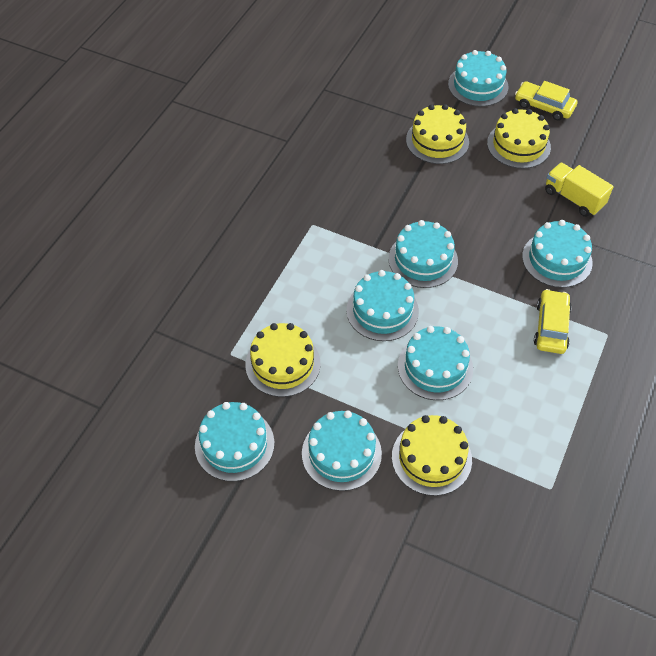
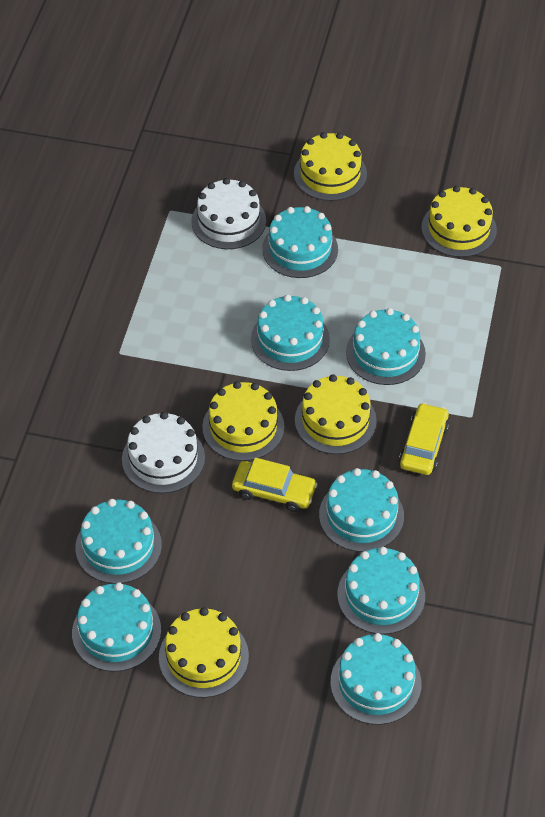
turquoise cake: 7 -> 8
white cake: 0 -> 2
yellow cake: 4 -> 5
yellow truck: 1 -> 0

